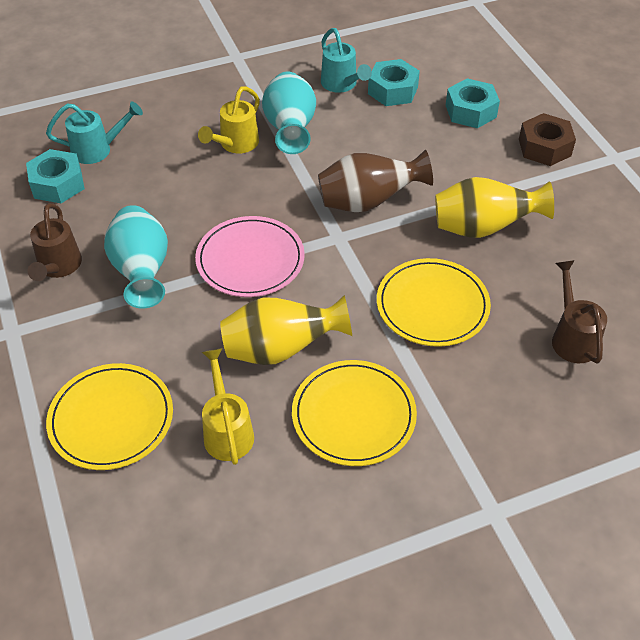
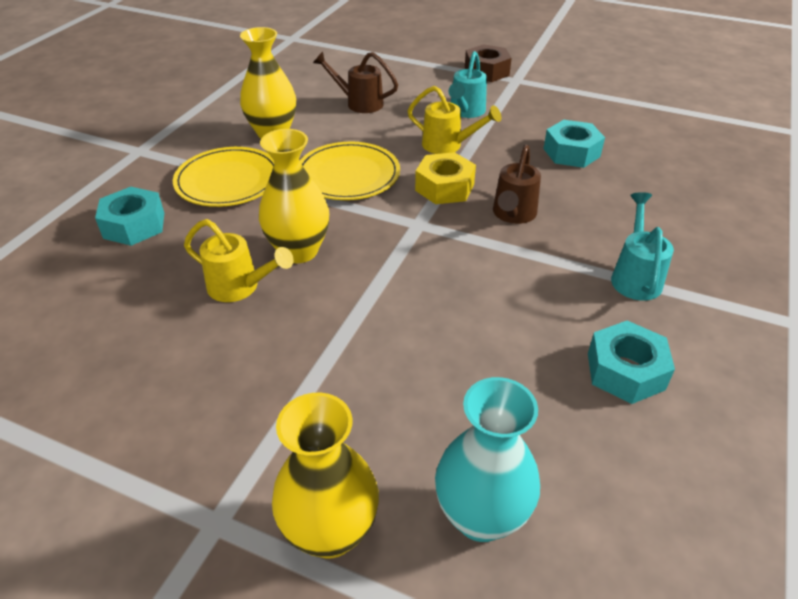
brown vase: 1 -> 0
pink plate: 1 -> 0
turquoise vase: 2 -> 1
yellow nut: 0 -> 1
yellow plate: 3 -> 2
yellow vase: 2 -> 3

